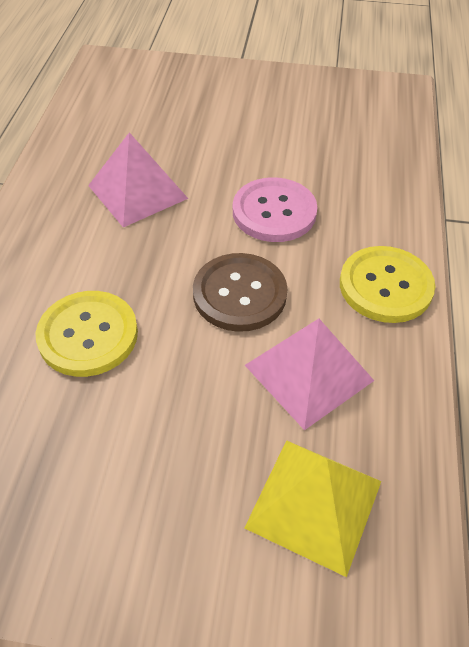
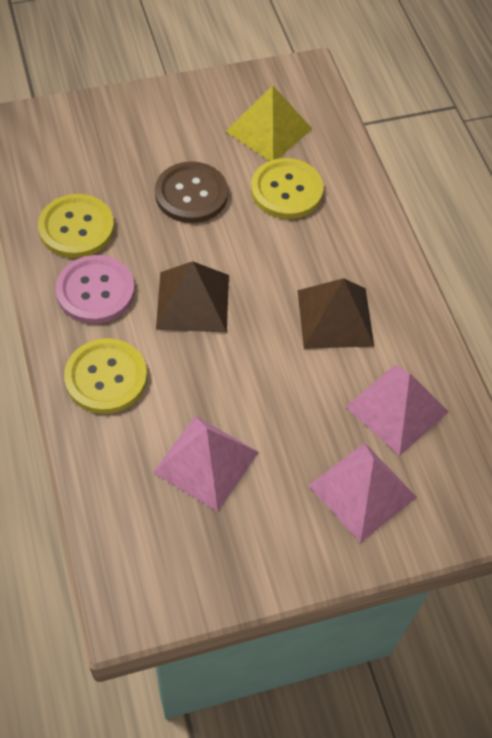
brown pyramid: 0 -> 2
pink pyramid: 2 -> 3
yellow button: 2 -> 3

